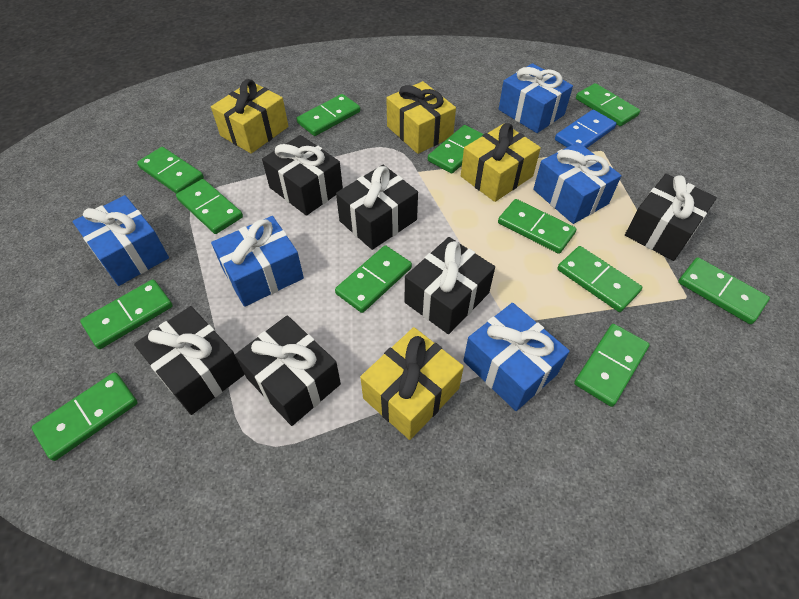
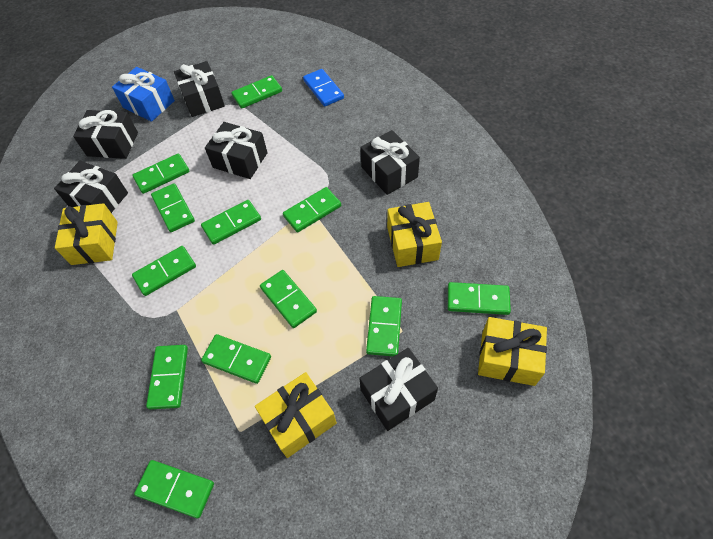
blue gift: 5 -> 1

